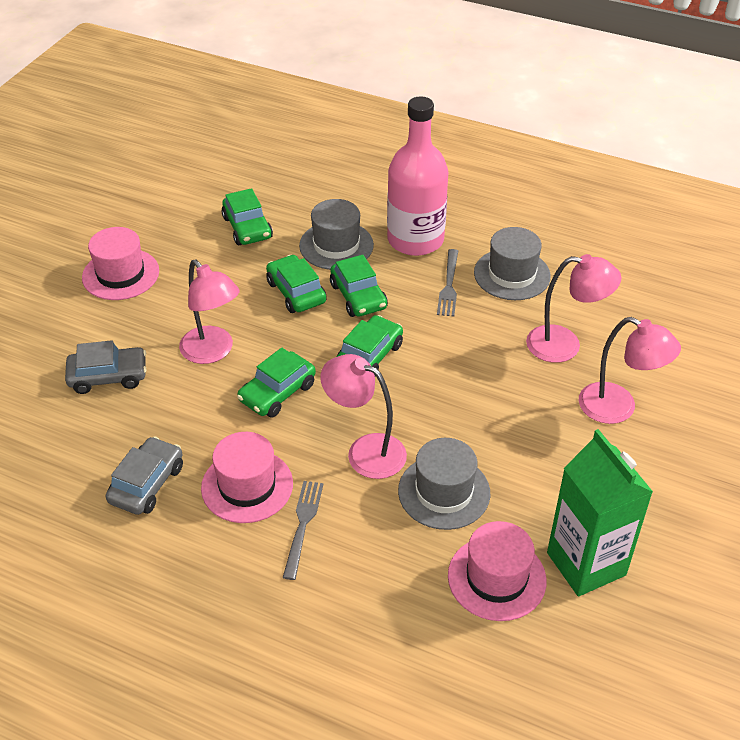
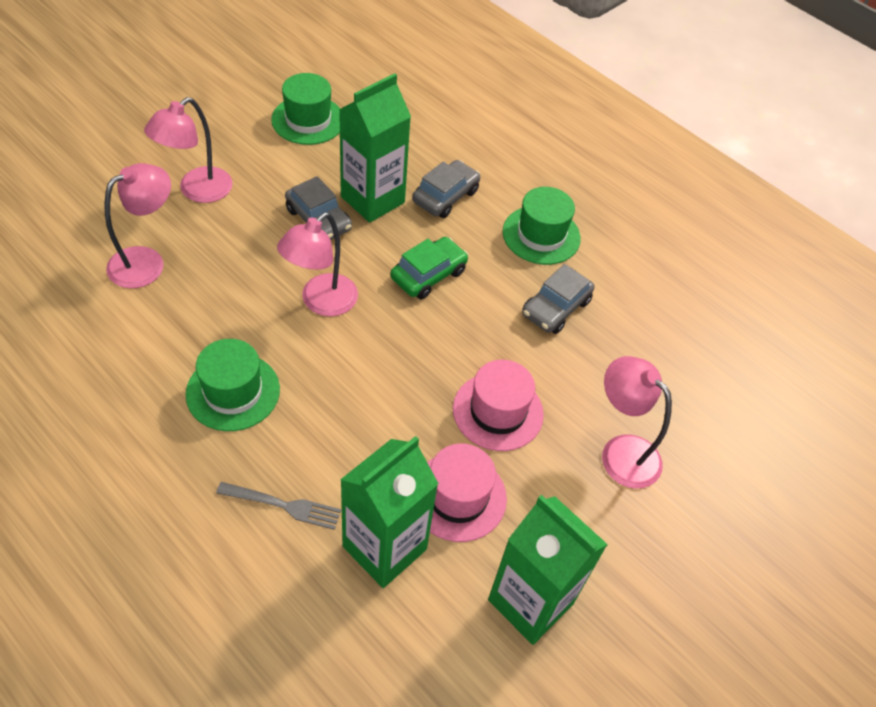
green car: 5 -> 1
green carton: 1 -> 3
green hat: 0 -> 3
grey car: 2 -> 3
grey fork: 2 -> 1
grey hat: 3 -> 0
pink bottle: 1 -> 0
pink hat: 3 -> 2

